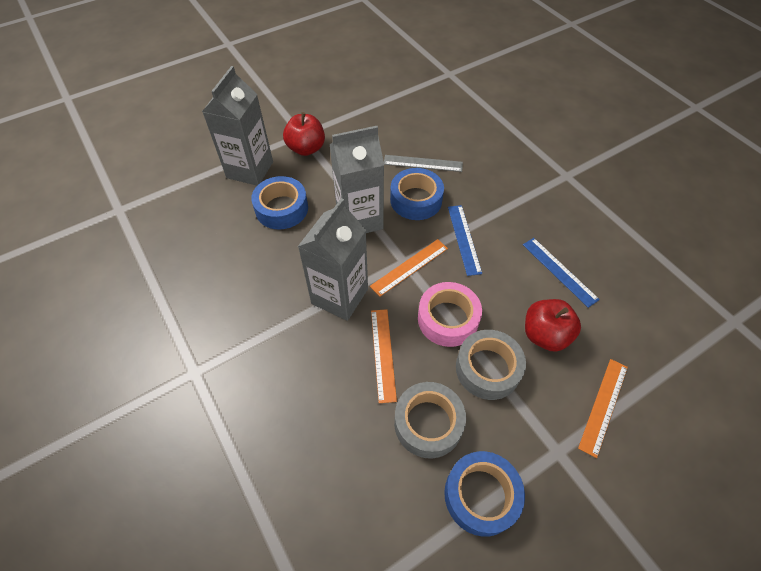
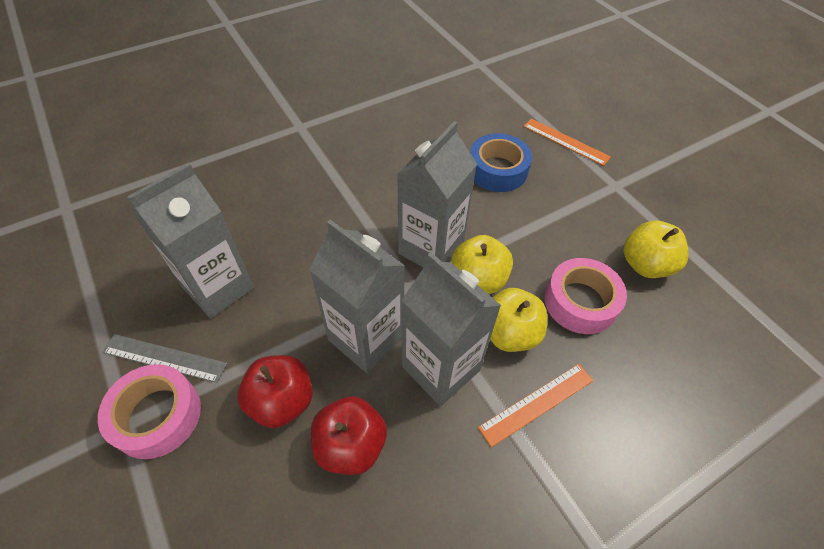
blue ruler: 2 -> 0
blue tape: 3 -> 1
grey carton: 3 -> 4
grey tape: 2 -> 0
orange ruler: 3 -> 2
pink tape: 1 -> 2
yellow apple: 0 -> 3

